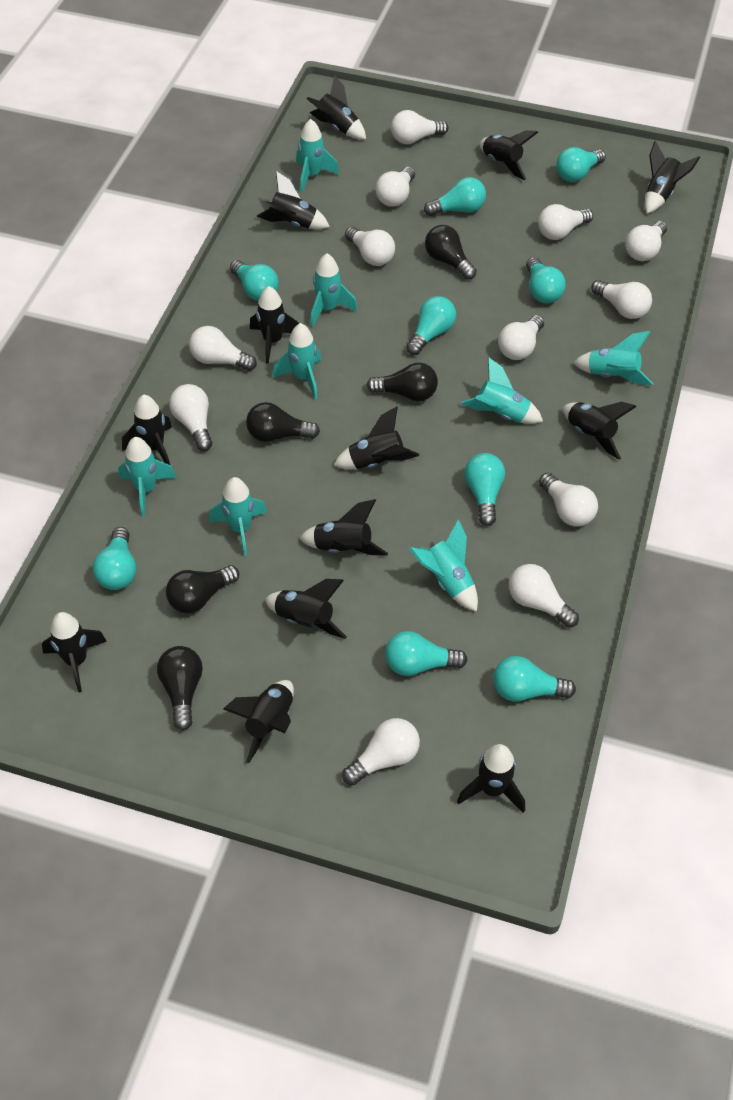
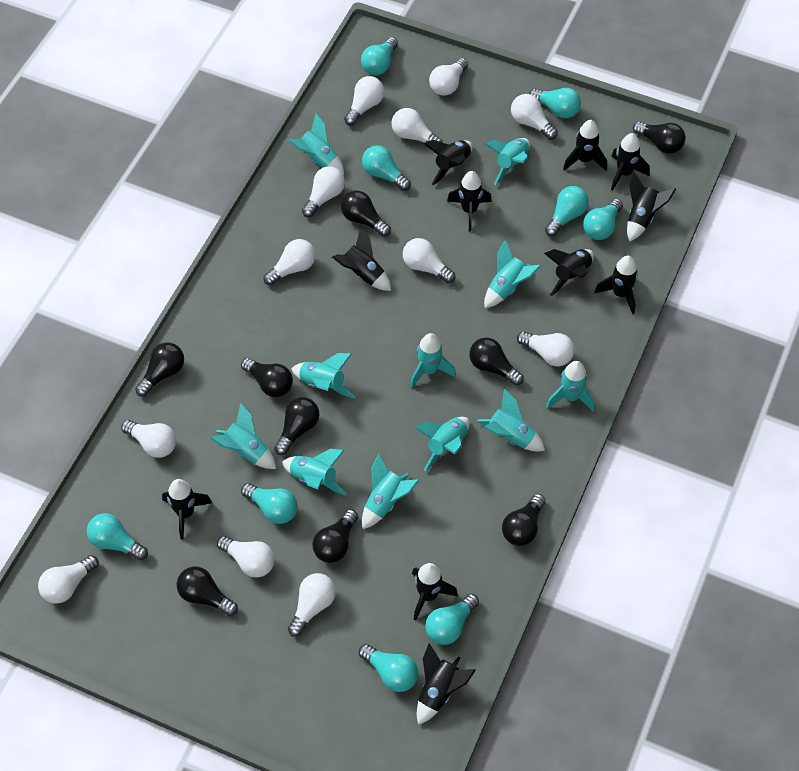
black light bulb: 5 -> 9
black rocket: 13 -> 11
turquoise rocket: 8 -> 11

